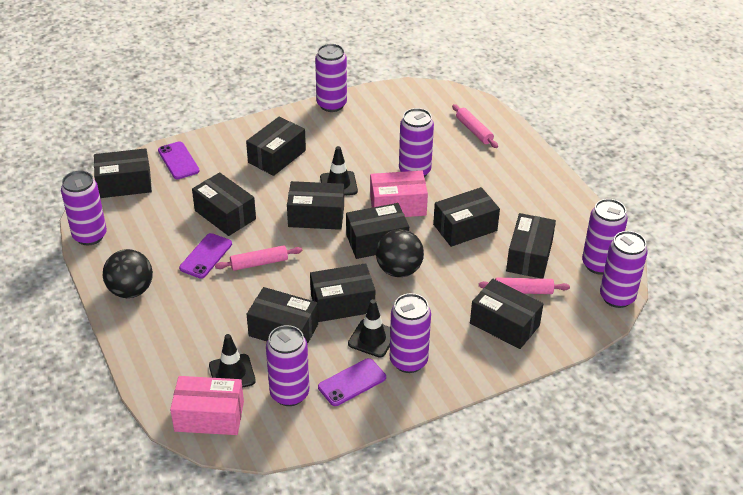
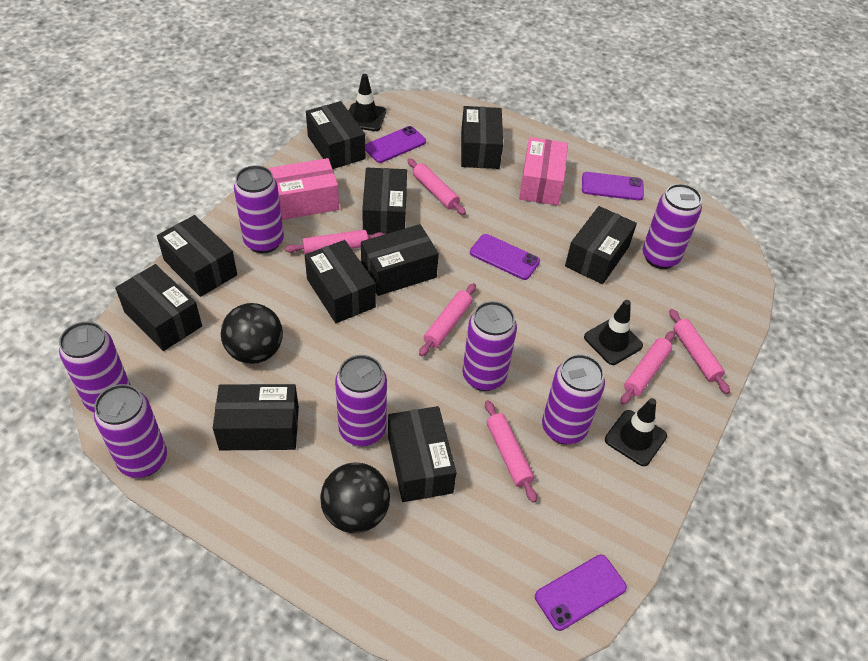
pink rolling pin: 3 -> 6
purple phone: 3 -> 4

